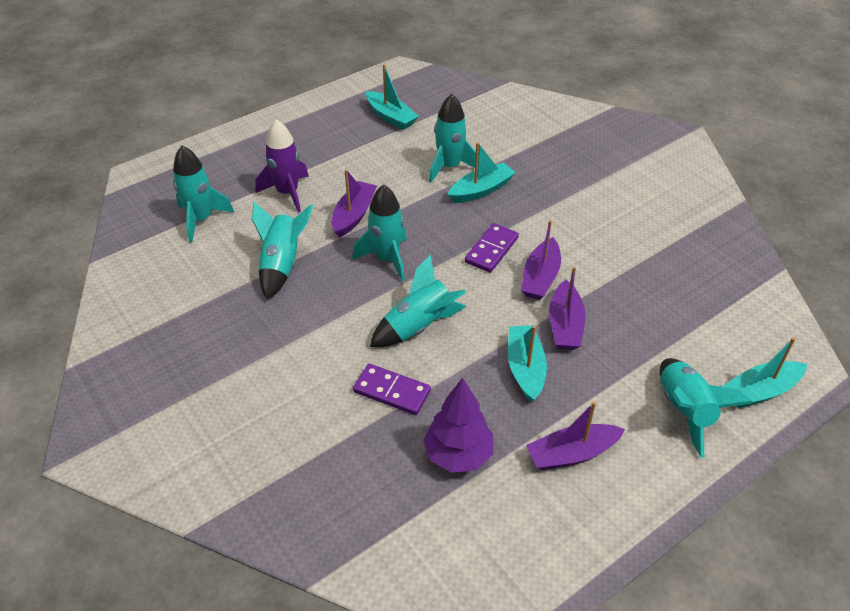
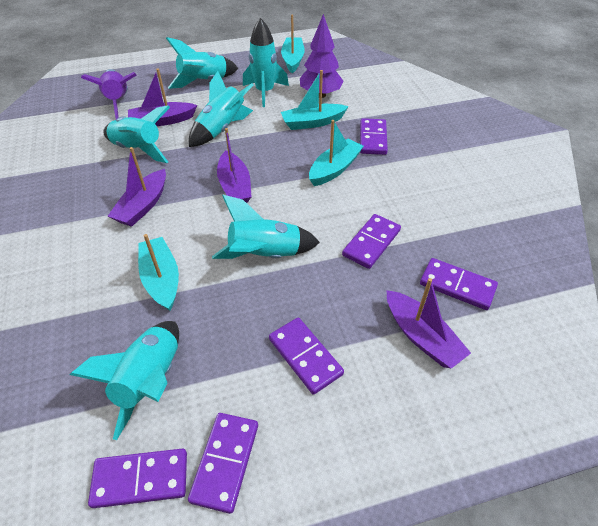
purple domino: 2 -> 6

